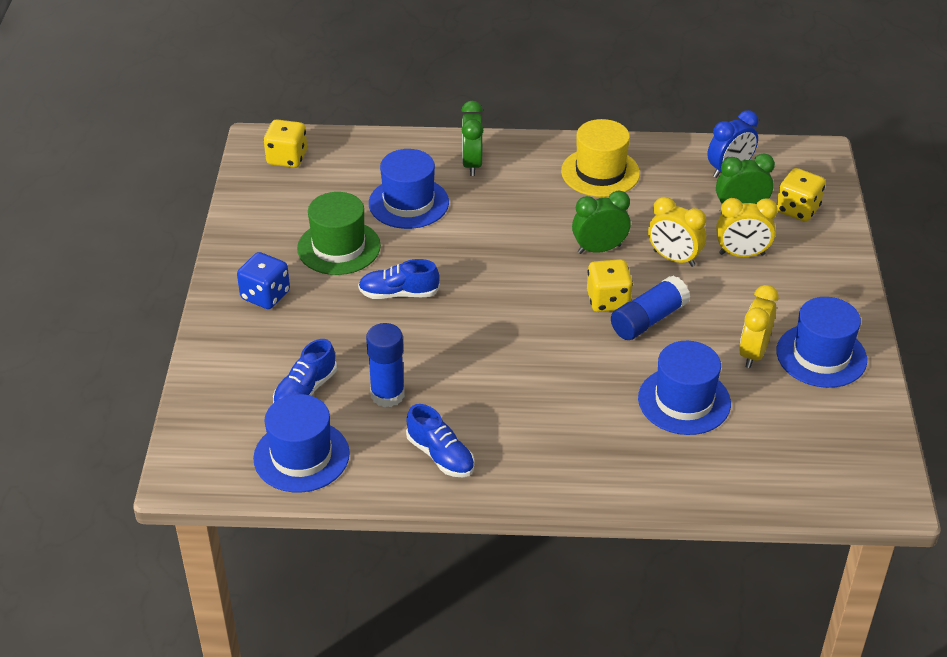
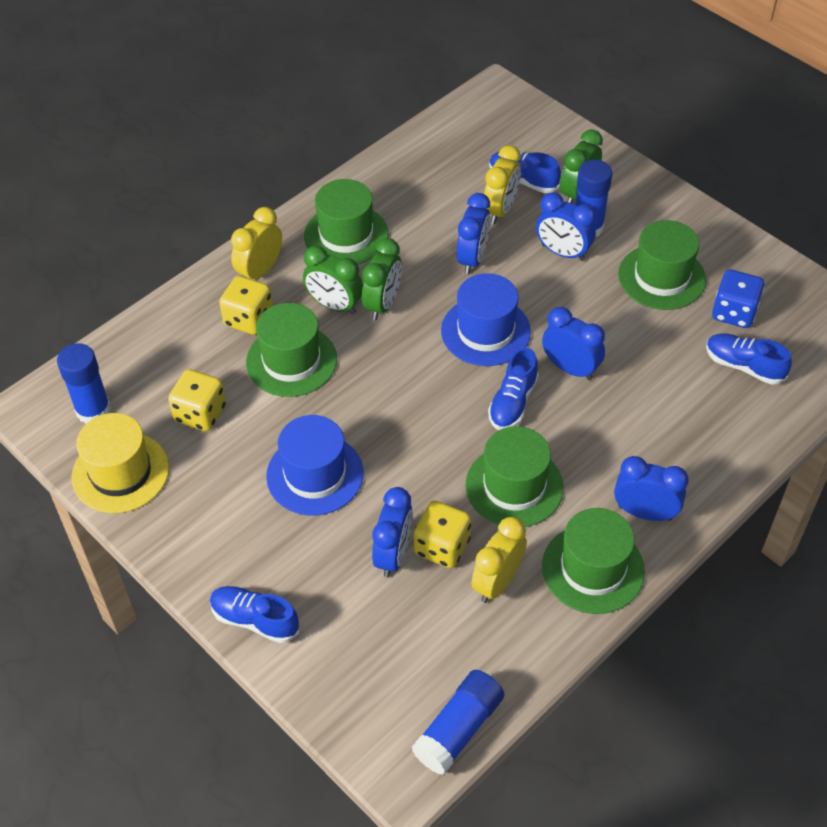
blue clock: 1 -> 5
blue glue stick: 2 -> 3
blue hat: 4 -> 2
blue shoe: 3 -> 4
green hat: 1 -> 5

